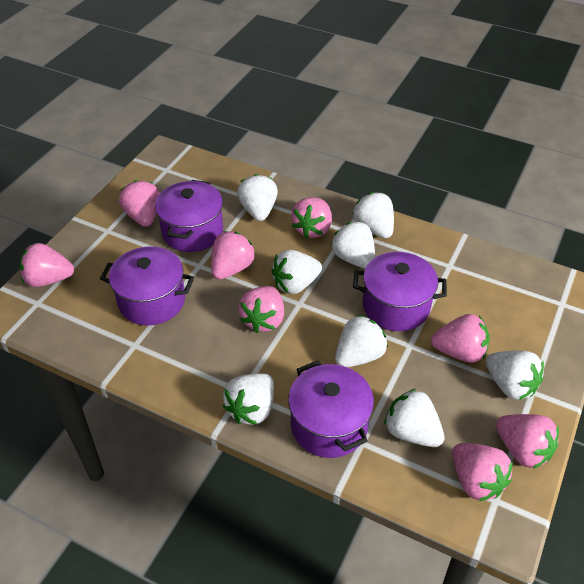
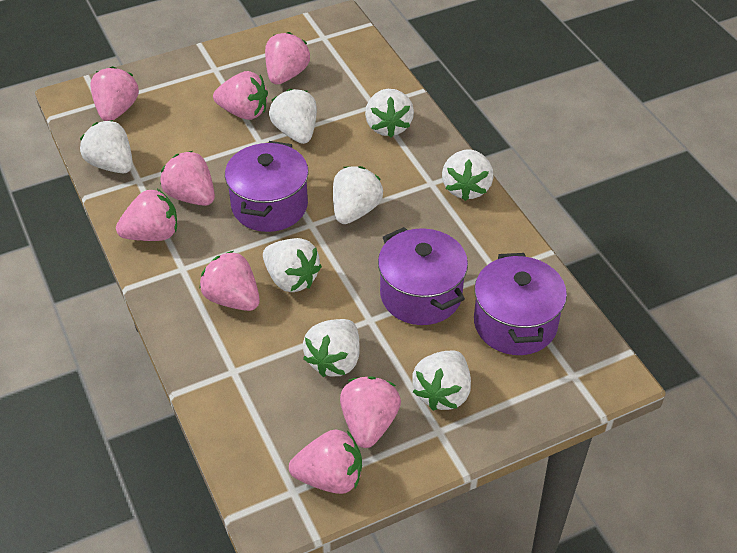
purple pot: 4 -> 3

